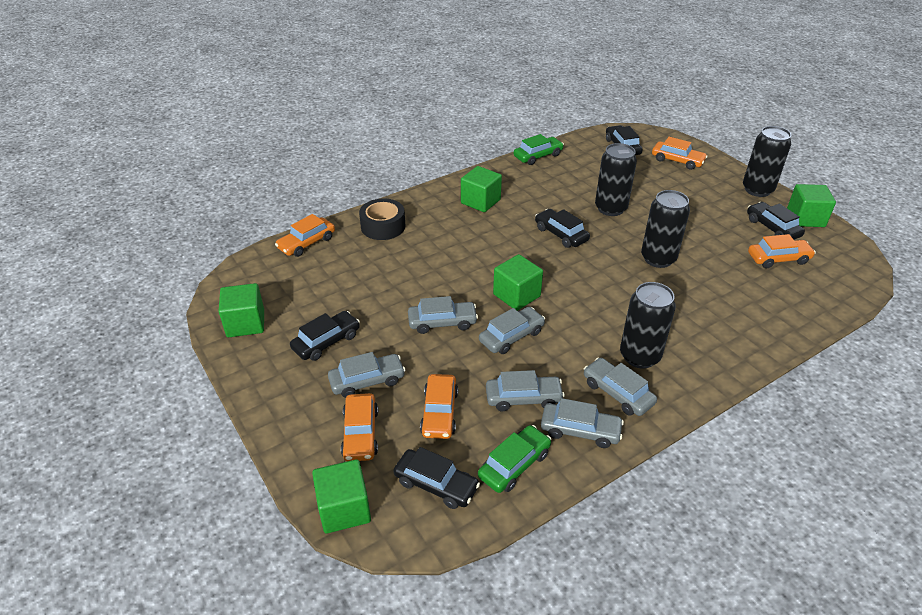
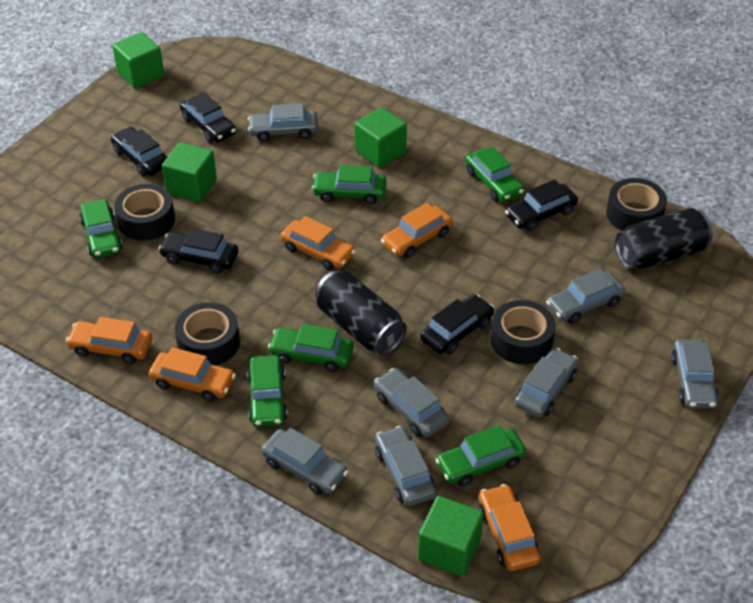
black can: 4 -> 2
black tape: 1 -> 4
green car: 2 -> 6
green cube: 5 -> 4
grey car: 6 -> 7

